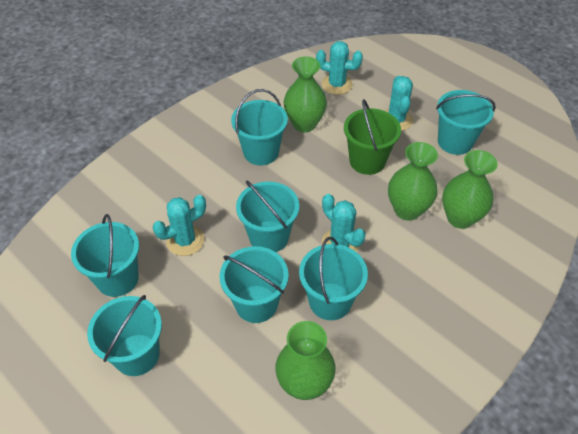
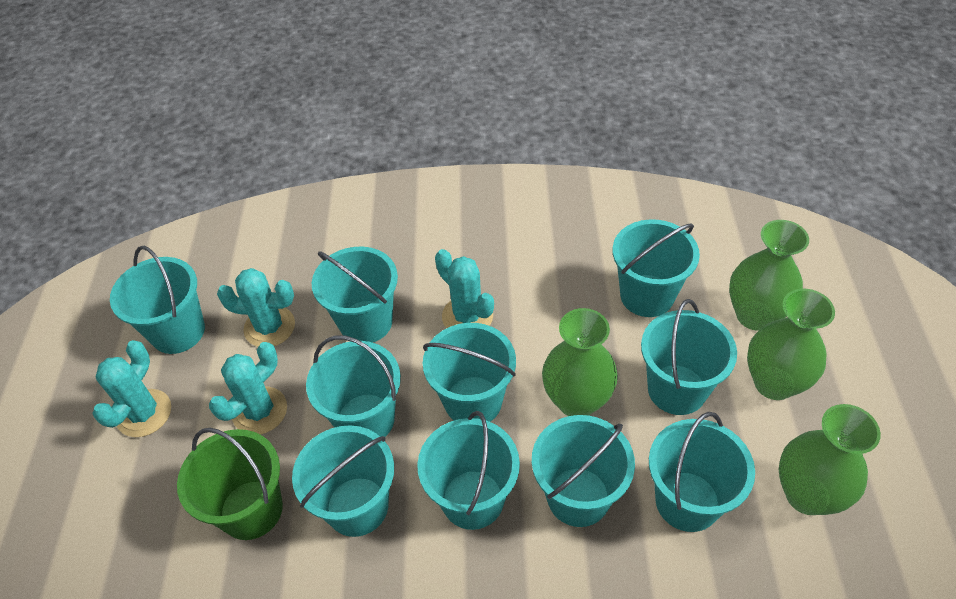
turquoise bucket: 7 -> 10

